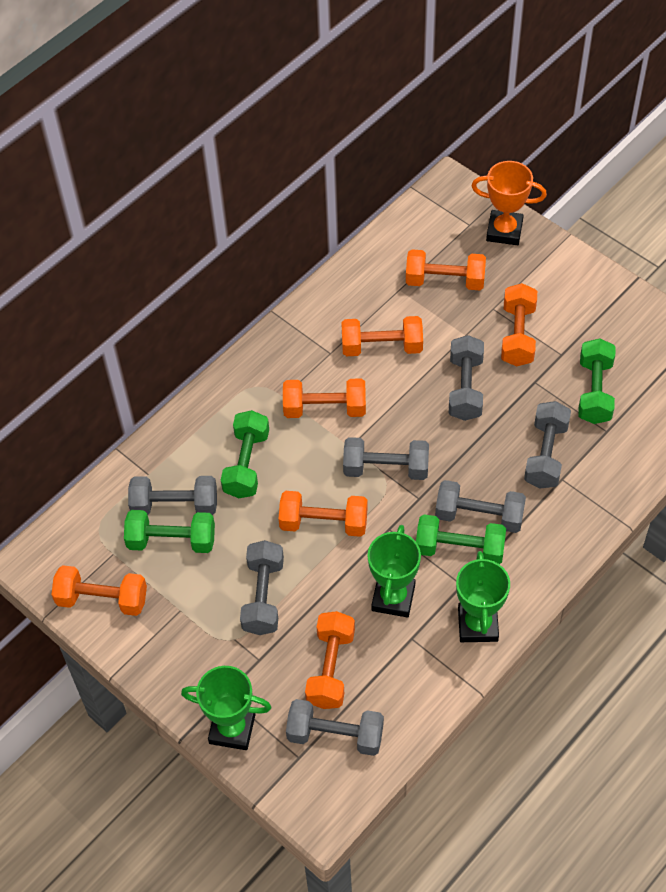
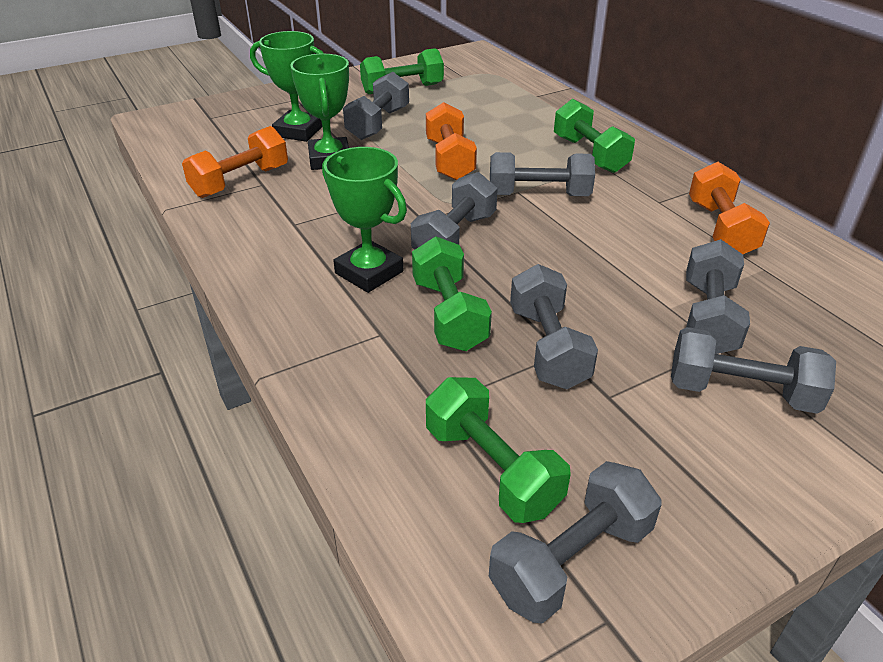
orange dumbbell: 7 -> 3
orange trophy: 1 -> 0

